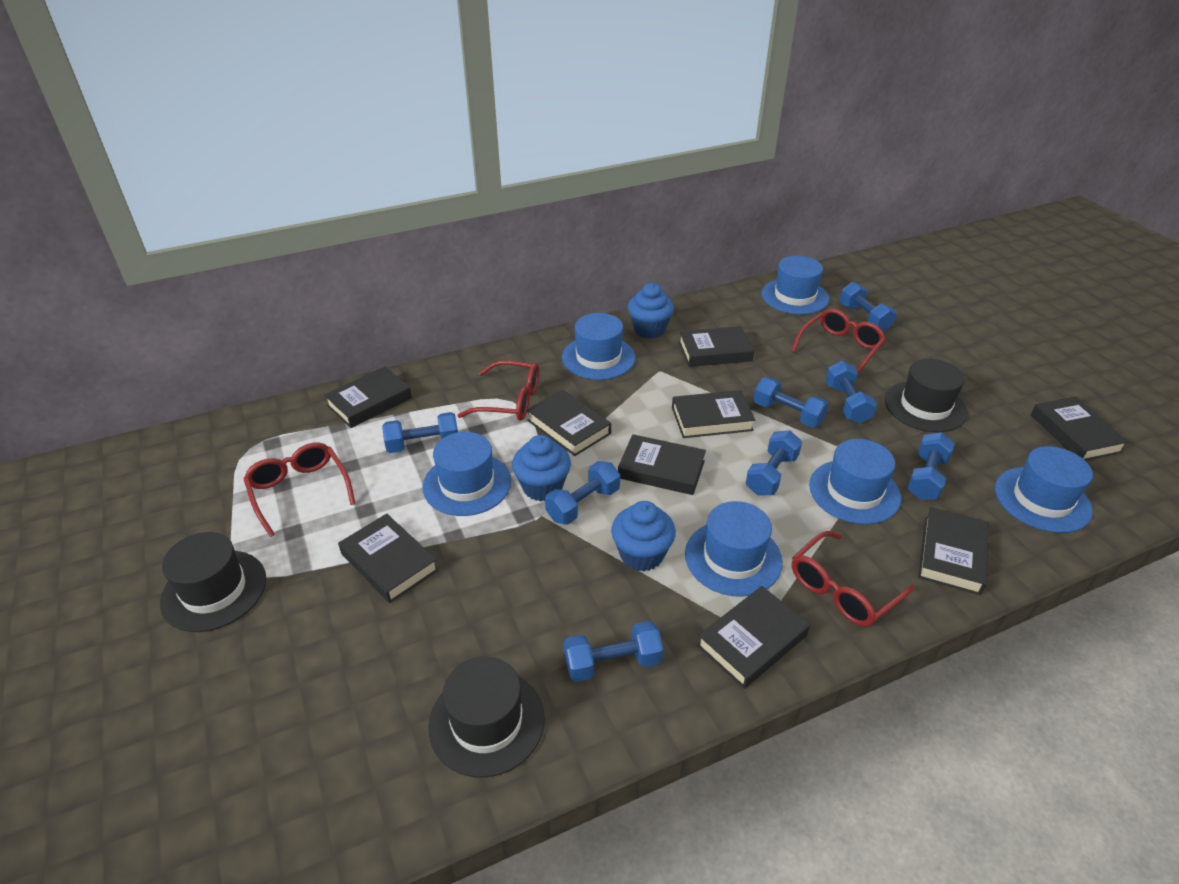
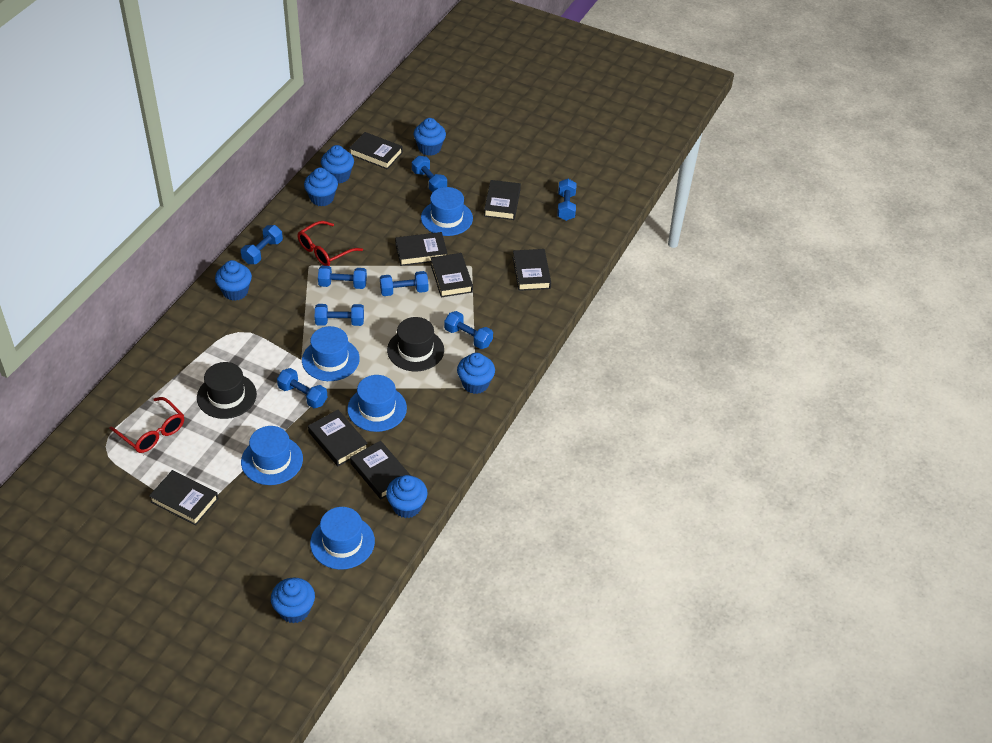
black book: 9 -> 8
black hat: 3 -> 2
blue cupcake: 3 -> 7
blue hat: 6 -> 5
red glasses: 4 -> 2

